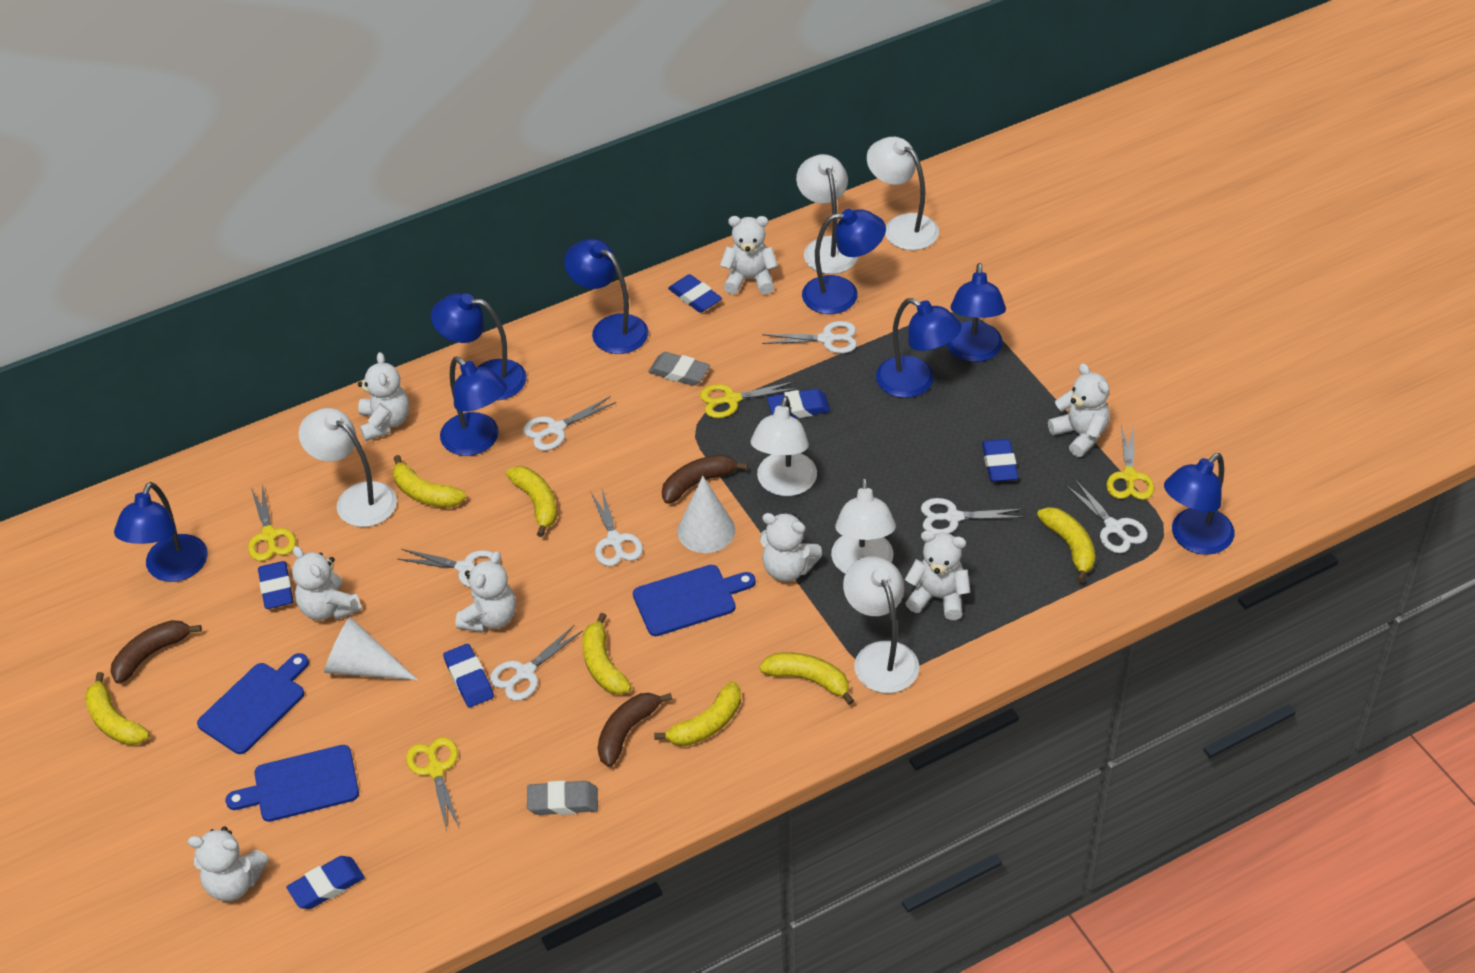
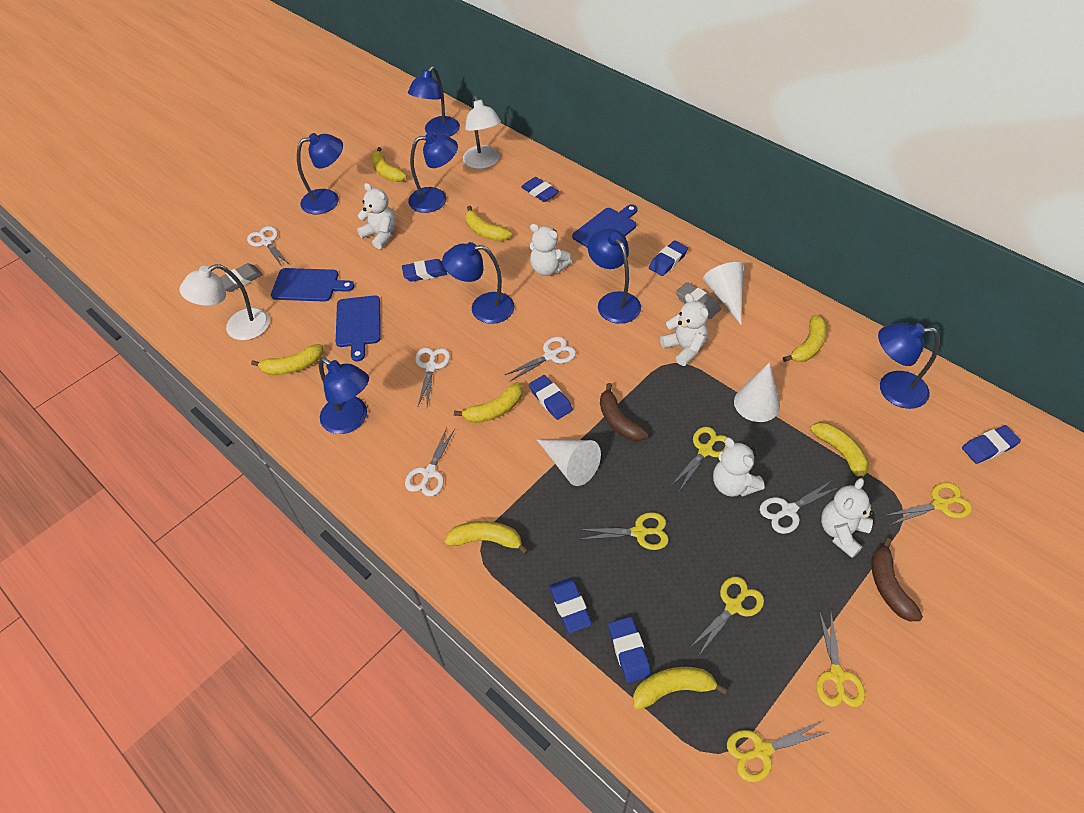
blue eraser: 6 -> 7
blue lamp: 8 -> 7
brown banana: 3 -> 2
white cone: 2 -> 3
white lamp: 6 -> 2
white scissors: 7 -> 5
white teddy bear: 8 -> 5
yellow banana: 7 -> 8
yellow scissors: 4 -> 6

